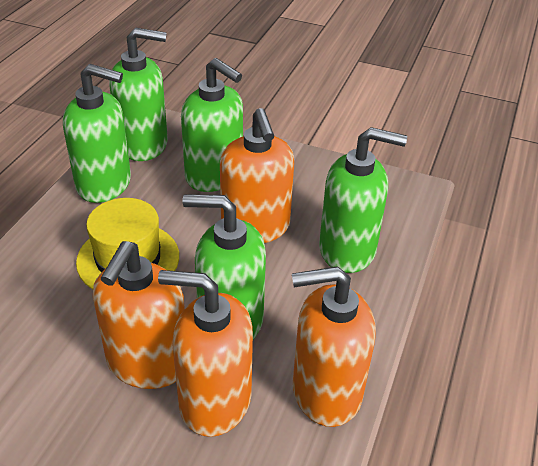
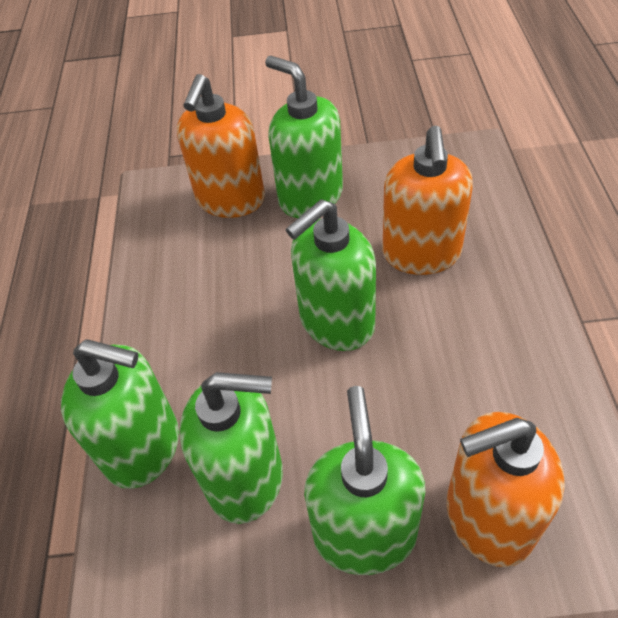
orange soap dispenser: 4 -> 3
yellow hat: 1 -> 0

